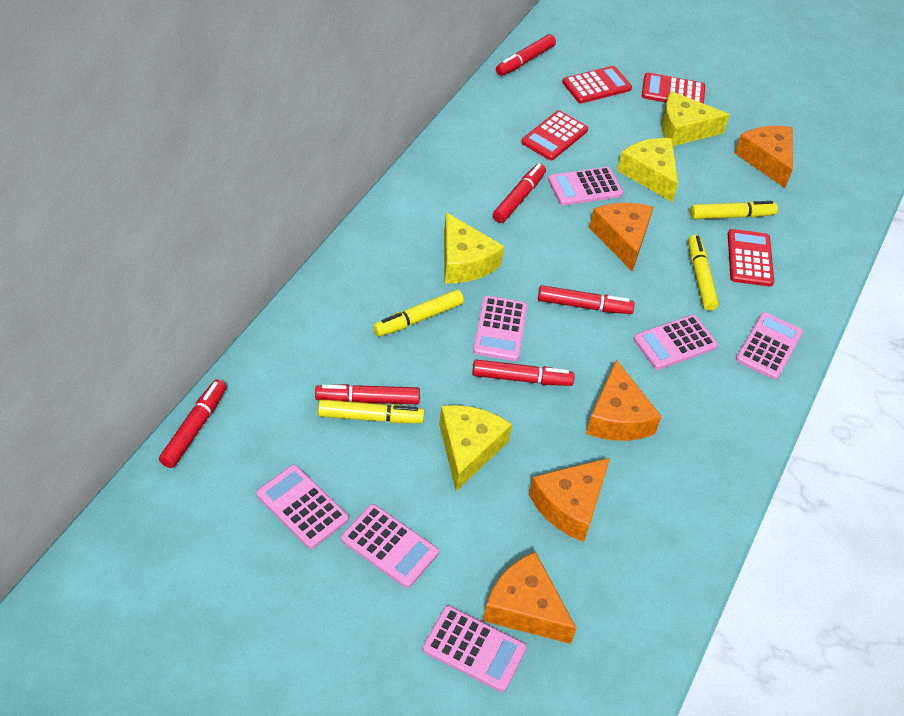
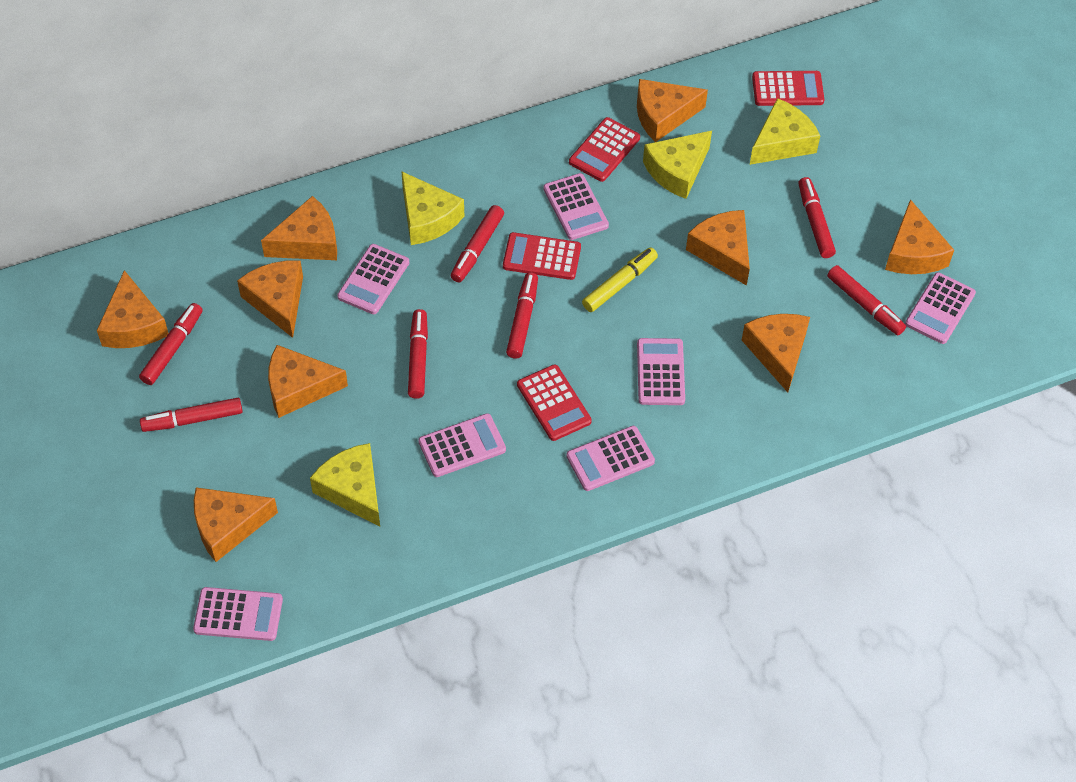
orange cheese: 5 -> 9
red marker: 6 -> 7
yellow marker: 4 -> 1

